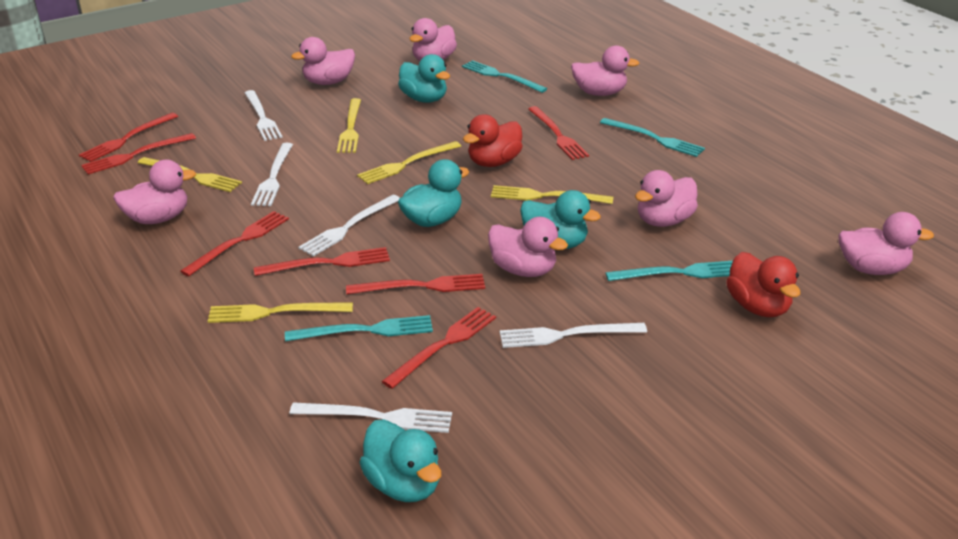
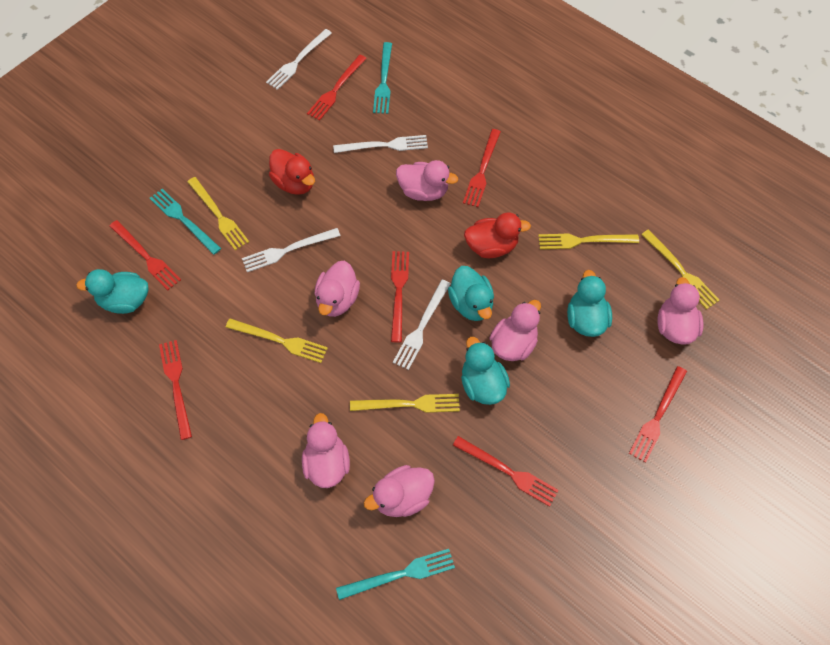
pink duck: 7 -> 6
turquoise fork: 4 -> 3
white fork: 5 -> 4

